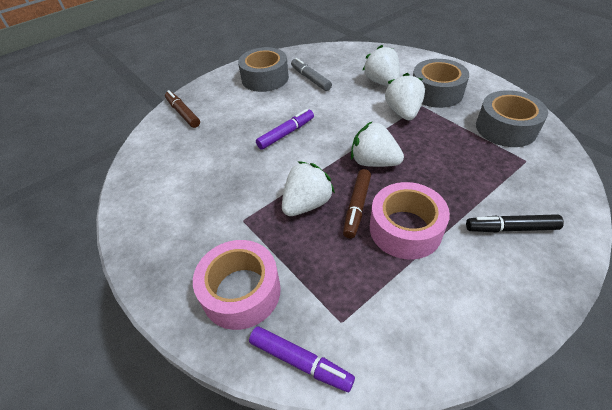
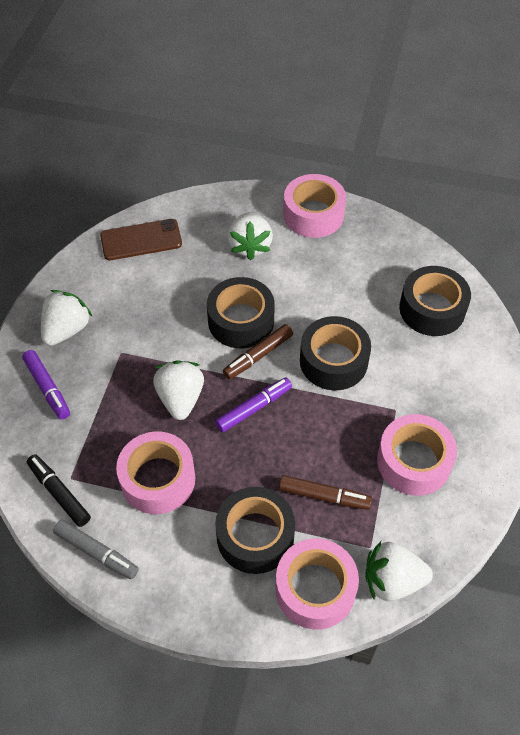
black tape: 0 -> 4
brown phone: 0 -> 1
grey tape: 3 -> 0
pink tape: 2 -> 4

